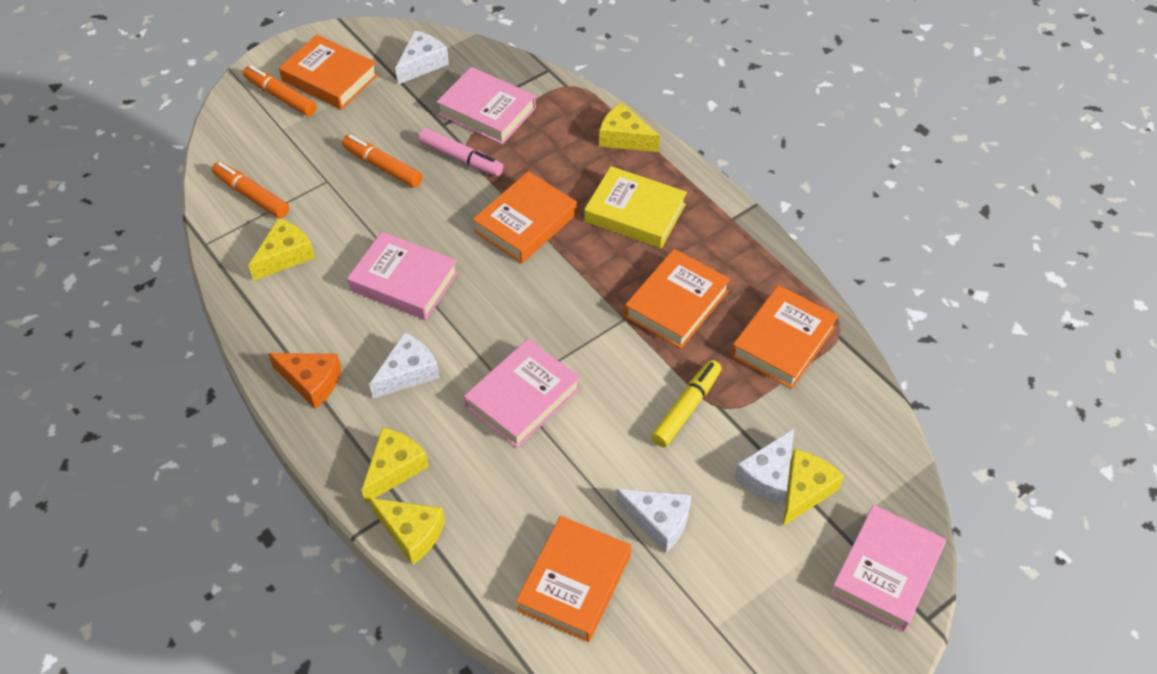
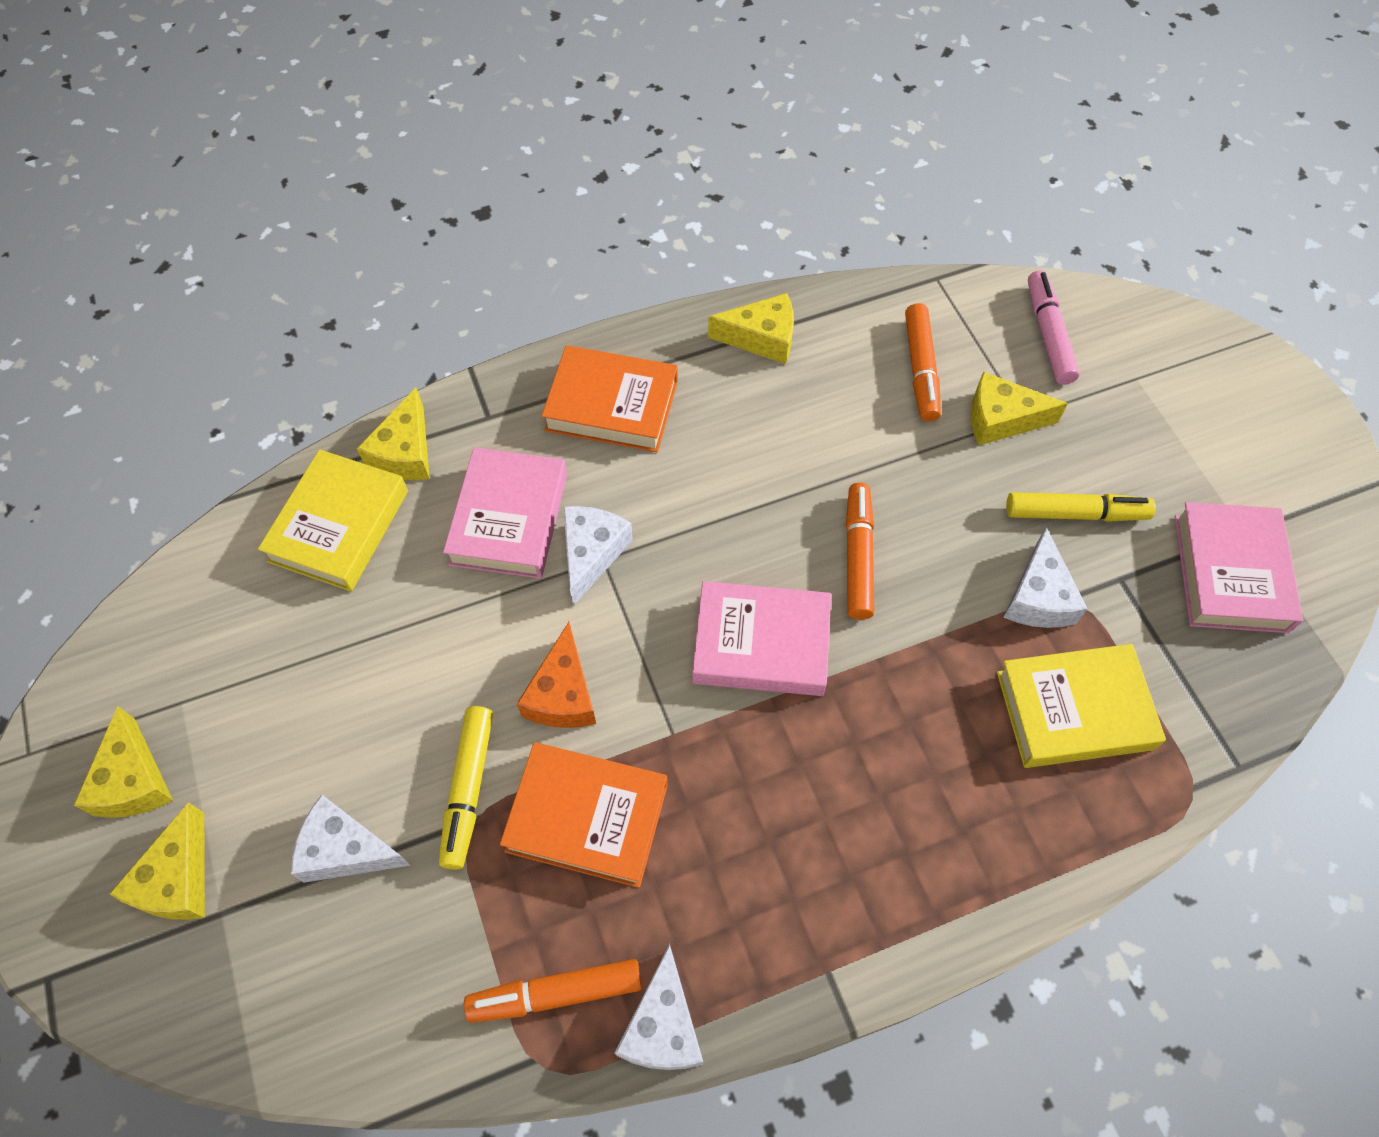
orange book: 5 -> 2
pink book: 4 -> 3
yellow book: 1 -> 2
yellow marker: 1 -> 2

